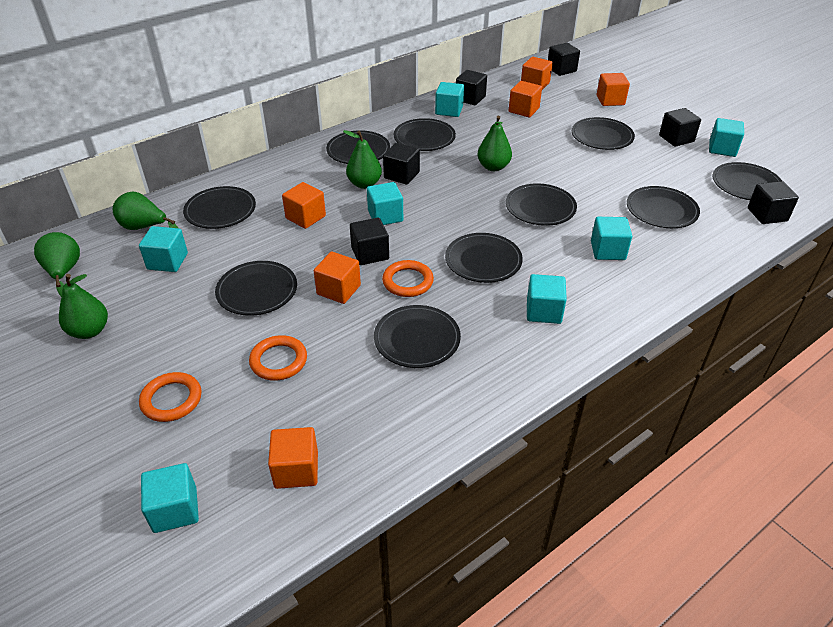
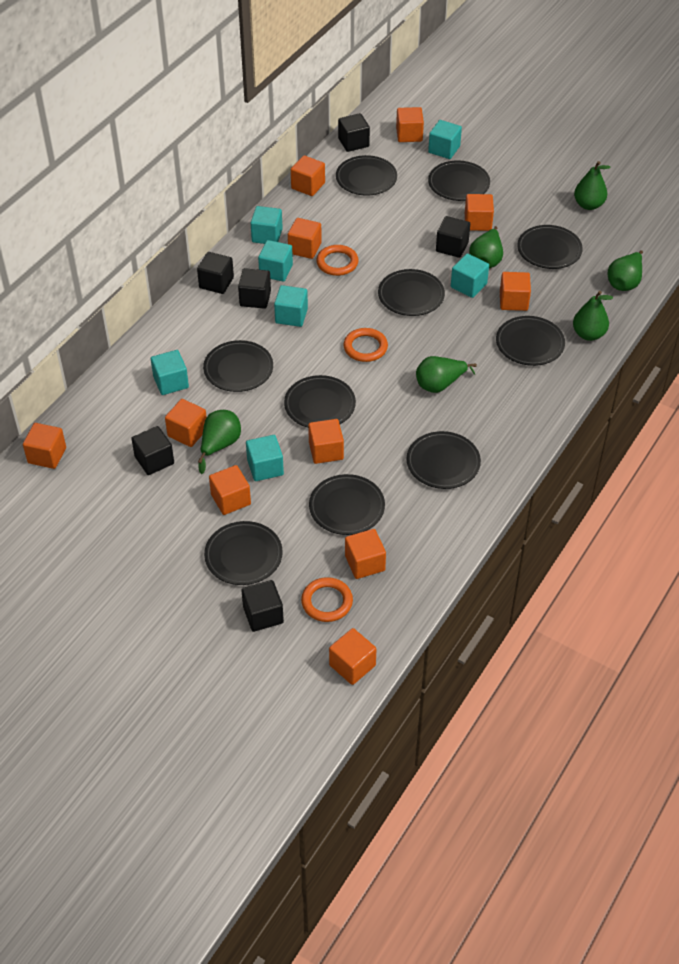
green pear: 5 -> 6
orange cube: 6 -> 11

